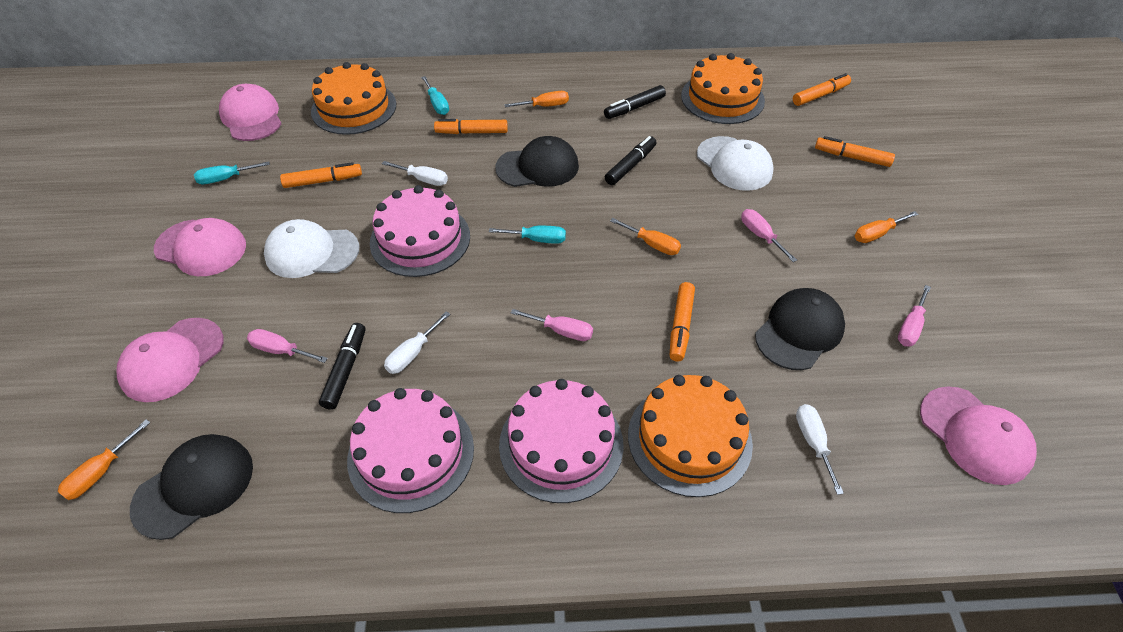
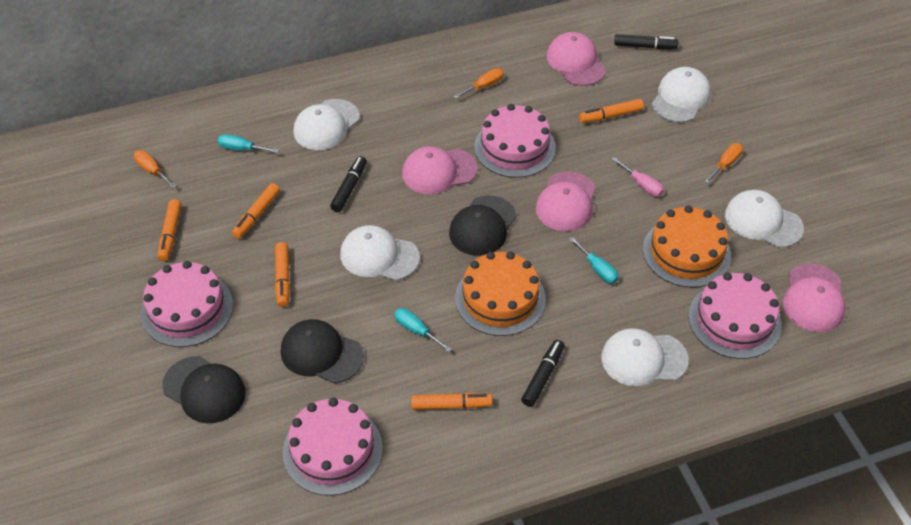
orange cake: 3 -> 2
orange screwdriver: 4 -> 3
pink cake: 3 -> 4
pink screwdriver: 4 -> 1
white cap: 2 -> 5
white screwdriver: 3 -> 0

